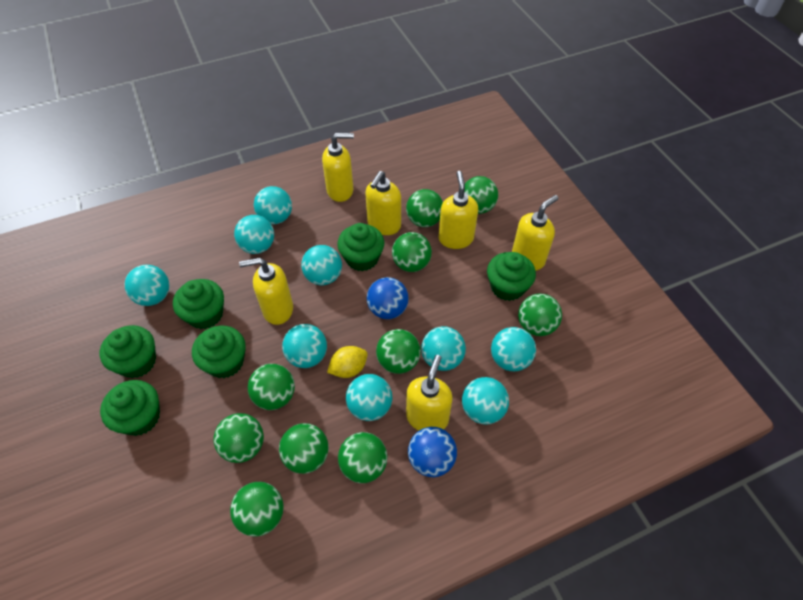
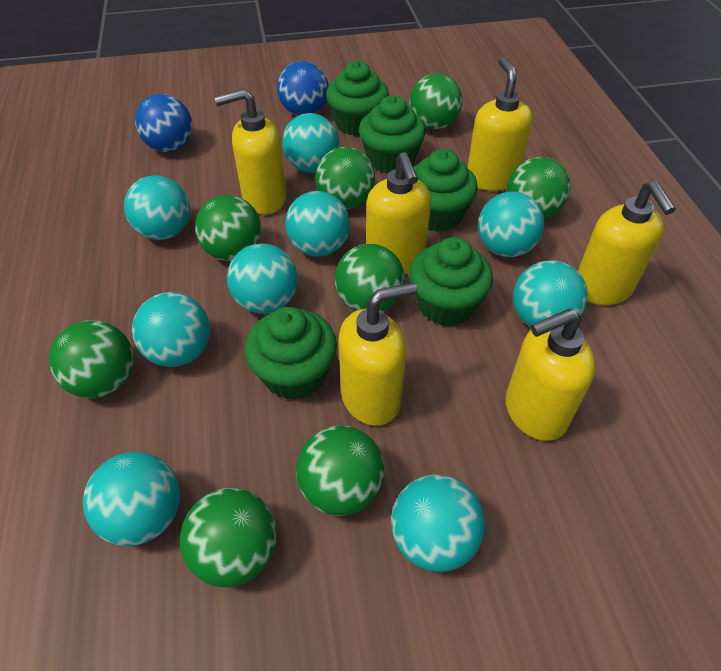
green ball: 10 -> 8
green cupcake: 6 -> 5
yellow lemon: 1 -> 0

